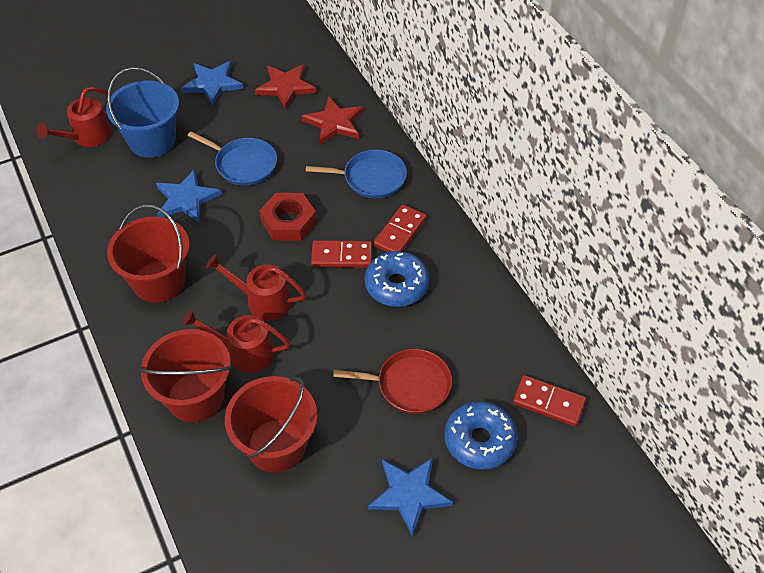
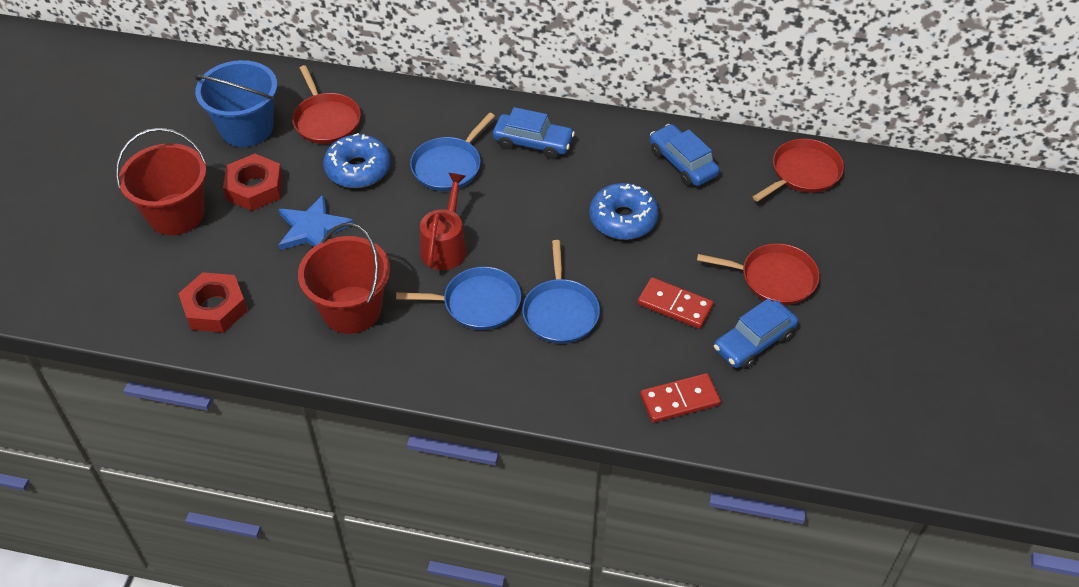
blue car: 0 -> 3
blue pan: 2 -> 3
blue star: 3 -> 1
red bucket: 3 -> 2
red domino: 3 -> 2
red nut: 1 -> 2
red pan: 1 -> 3
red star: 2 -> 0
red watering can: 3 -> 1

